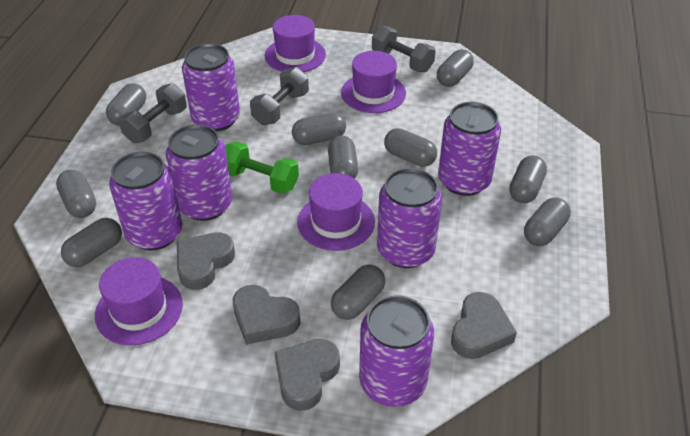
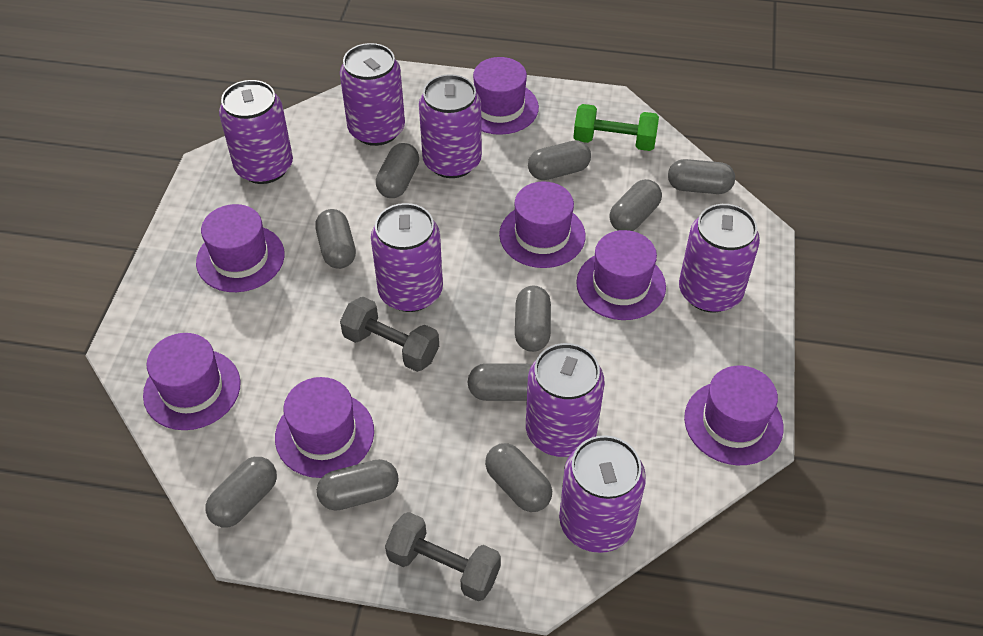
grey dumbbell: 3 -> 2
grey heart: 4 -> 0
purple can: 6 -> 7
purple hat: 4 -> 7

